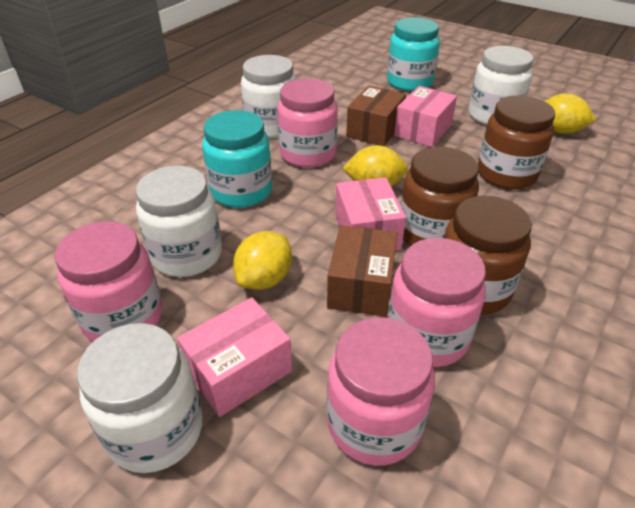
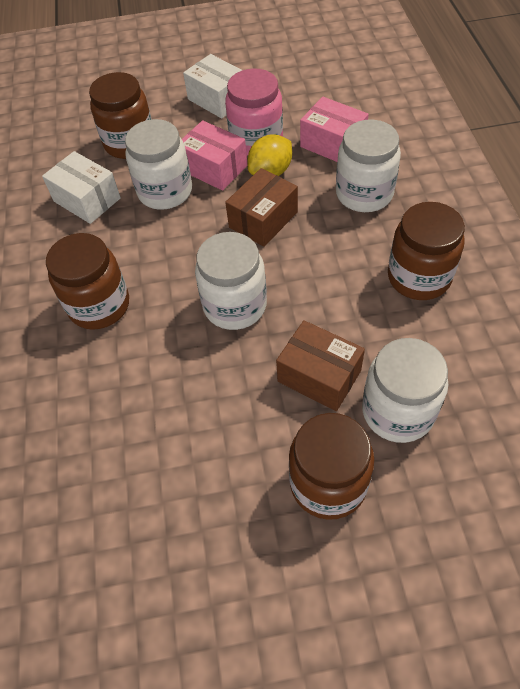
brown jar: 3 -> 4
pink box: 3 -> 2
pink jar: 4 -> 1
turquoise jar: 2 -> 0
white box: 0 -> 2
yellow lemon: 3 -> 1

